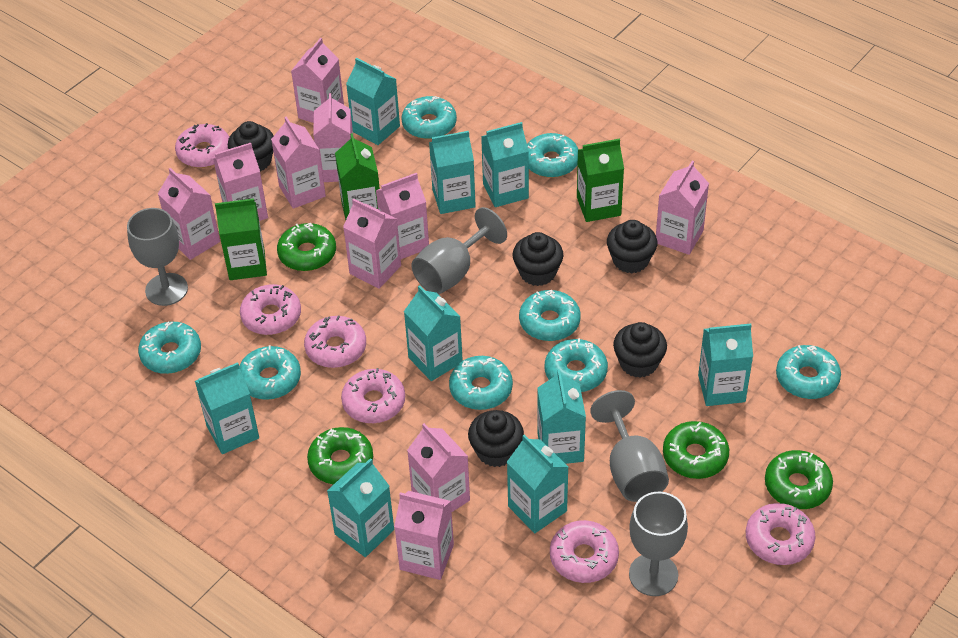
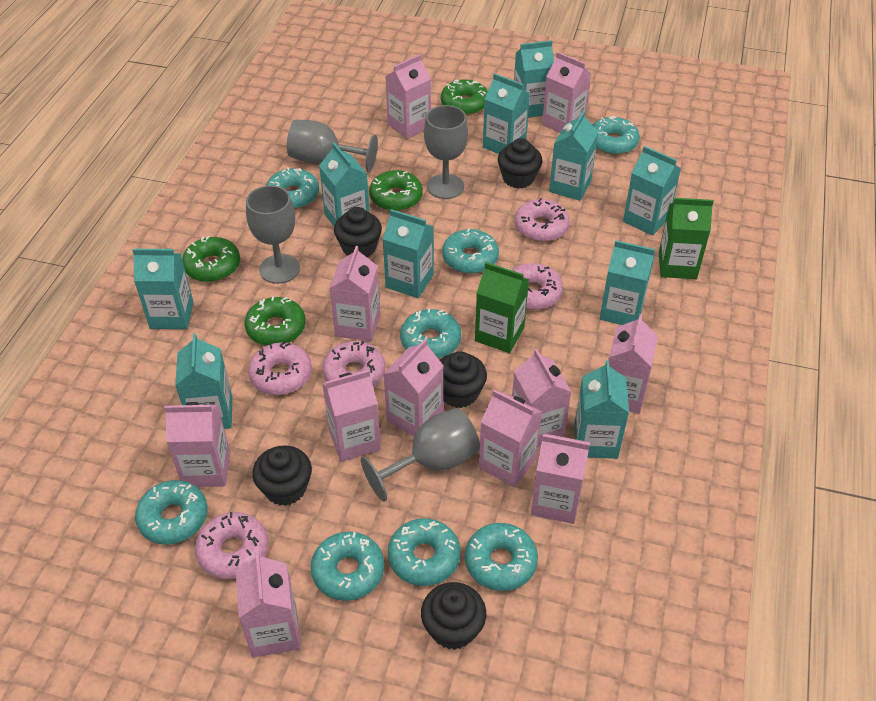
green carton: 3 -> 2
pink carton: 10 -> 11
pink donut: 6 -> 5
turquoise carton: 9 -> 10

